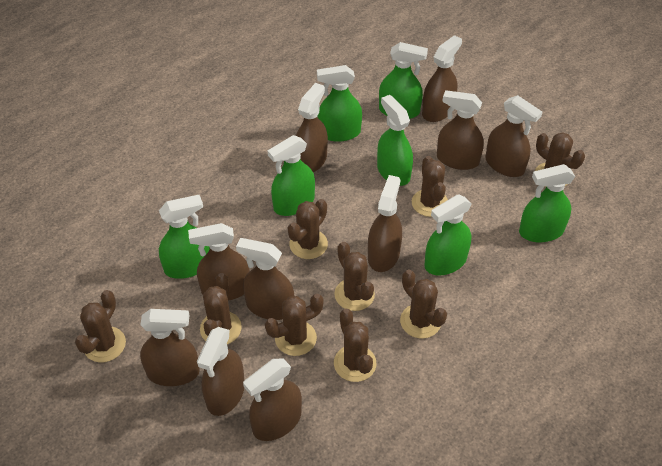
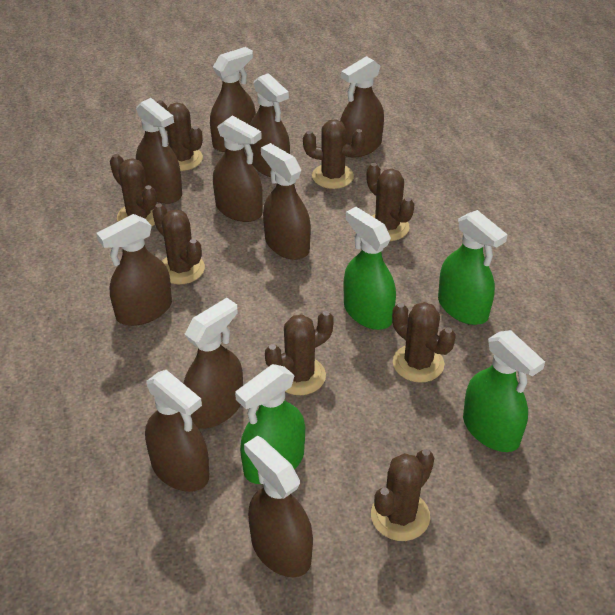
brown cactus: 9 -> 8
green spray bottle: 7 -> 4

